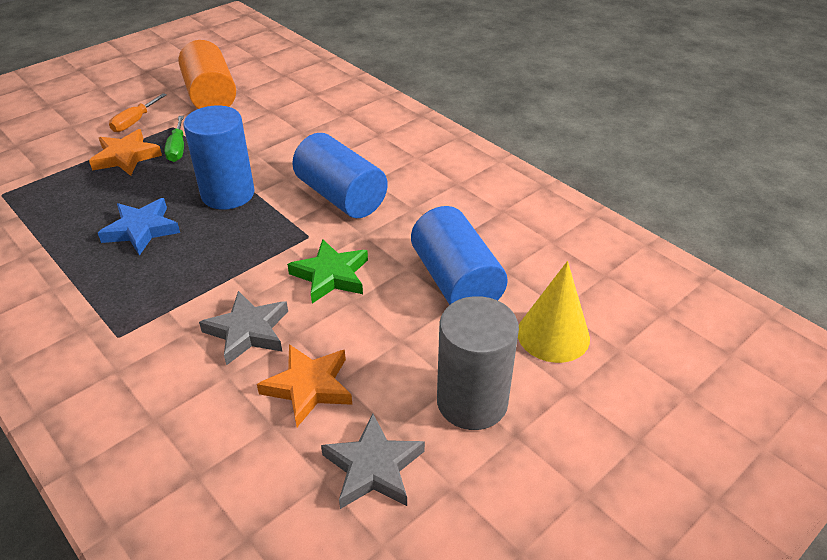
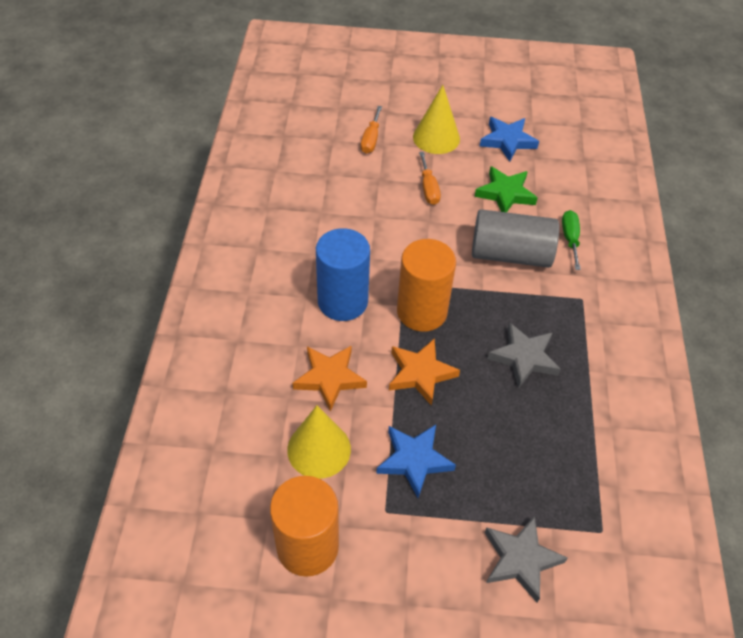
blue cylinder: 3 -> 1
blue star: 1 -> 2
orange cylinder: 1 -> 2
orange screwdriver: 1 -> 2
yellow cone: 1 -> 2

